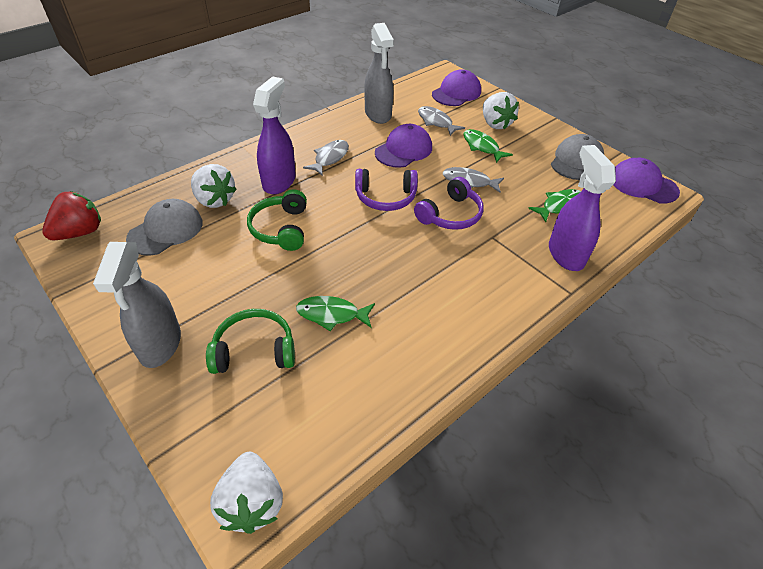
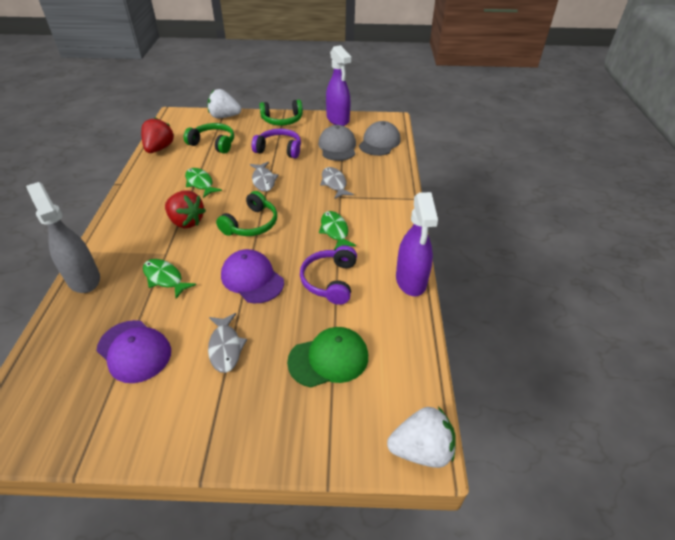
green cap: 0 -> 1
green headphones: 2 -> 3
grey spray bottle: 2 -> 1
purple cap: 3 -> 2
red strawberry: 1 -> 2
white strawberry: 3 -> 2

